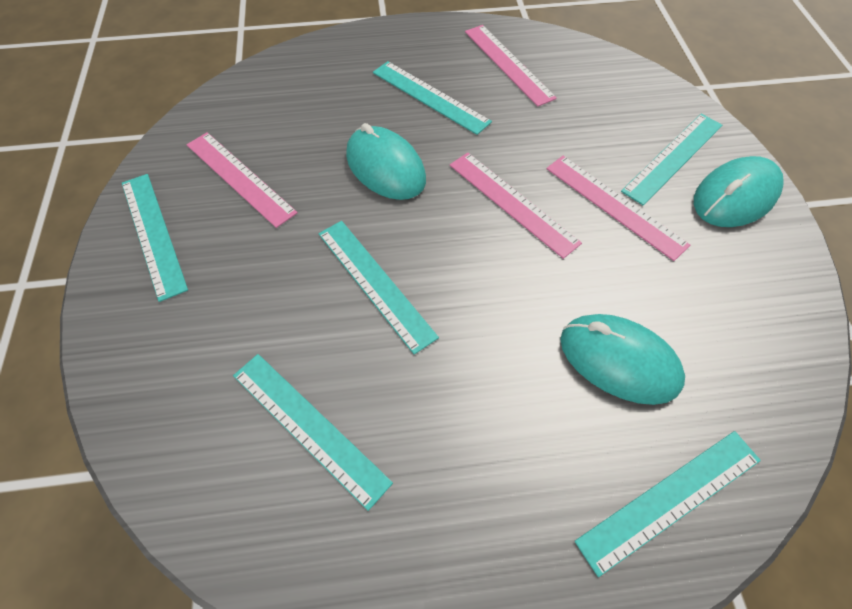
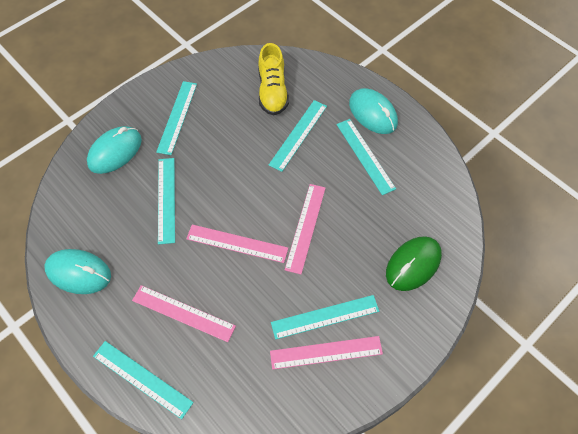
green mouse: 0 -> 1
yellow shoe: 0 -> 1

